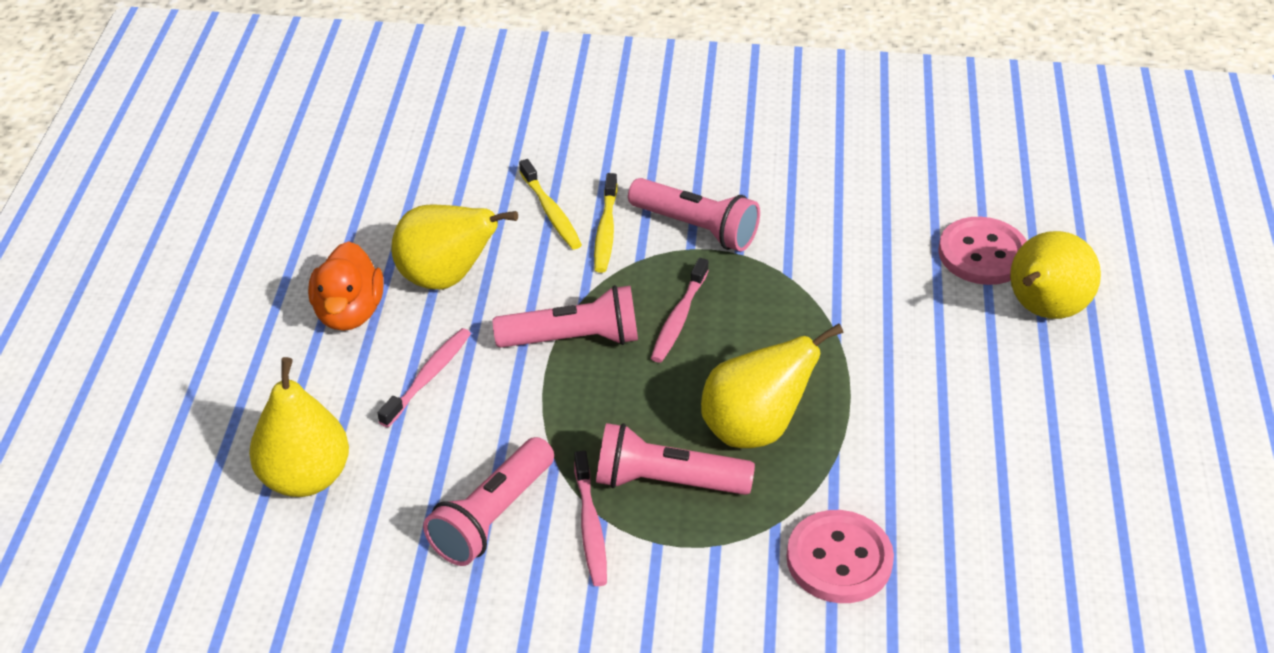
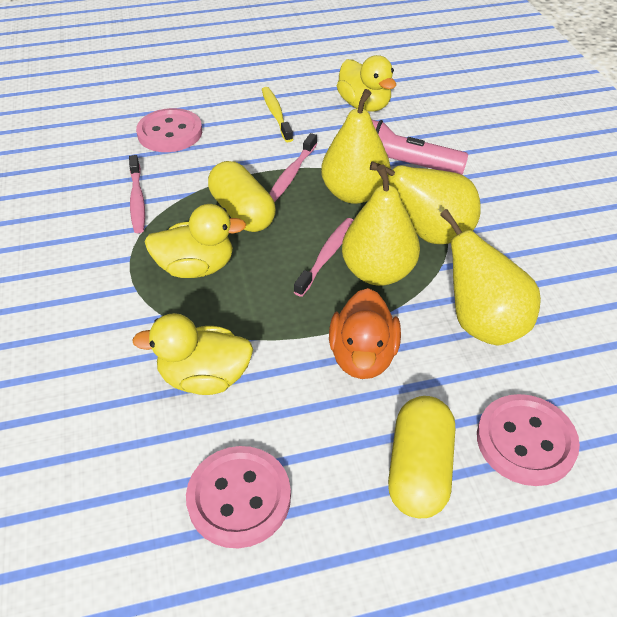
pink button: 2 -> 3
pink flashlight: 4 -> 1
yellow capsule: 0 -> 2
yellow duck: 0 -> 3
yellow toothbrush: 2 -> 1

